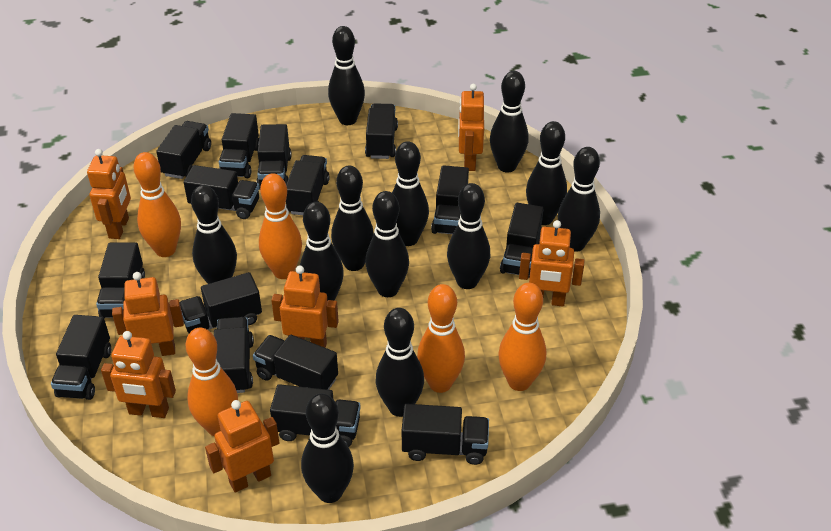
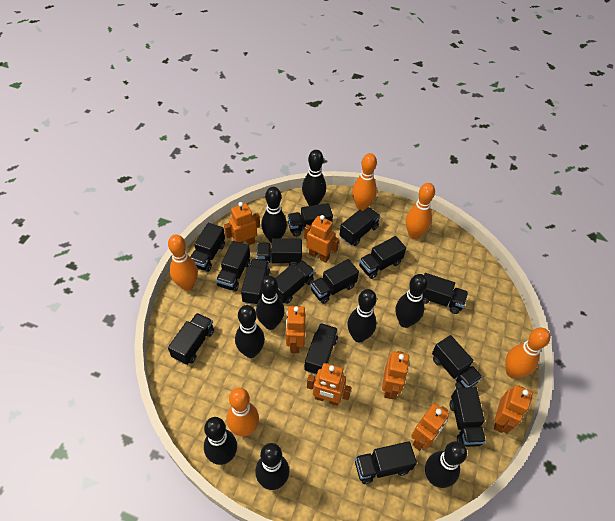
black bowling pin: 12 -> 9

